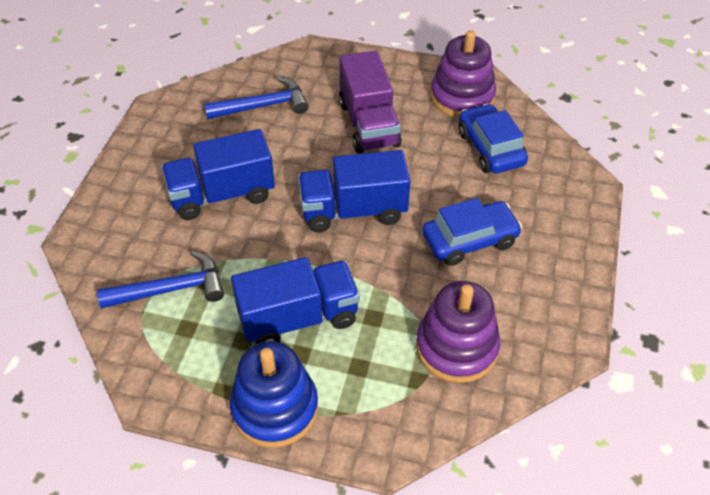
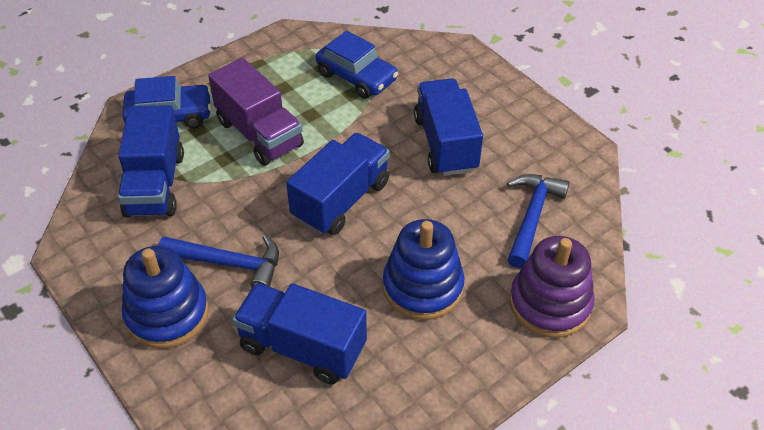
blue stacking toy: 1 -> 2
blue truck: 3 -> 4
purple stacking toy: 2 -> 1

